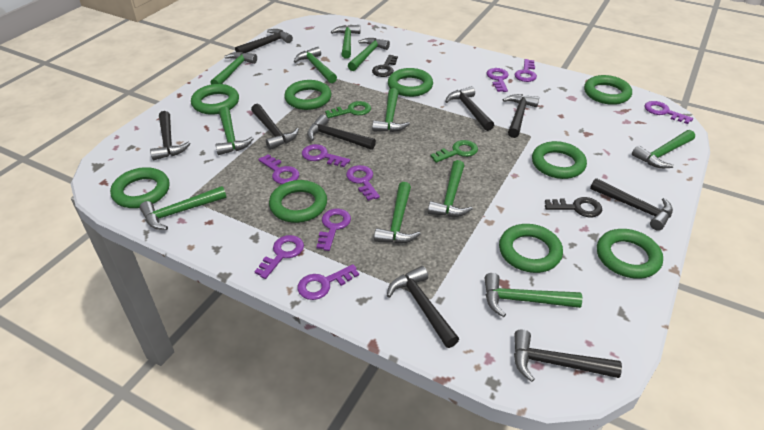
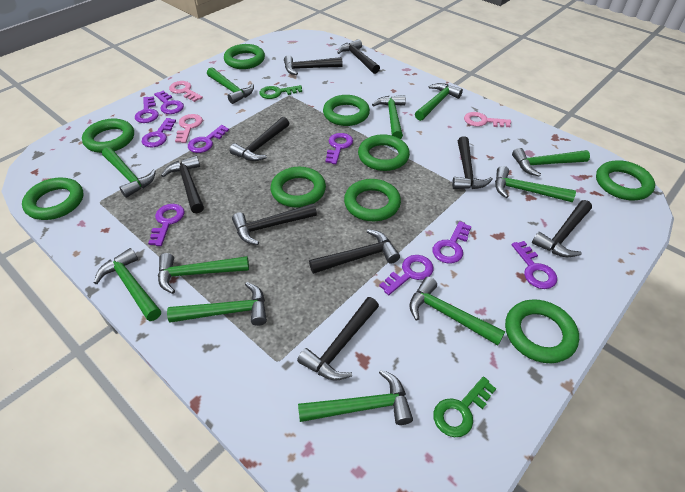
black key: 2 -> 0
pink key: 0 -> 3

